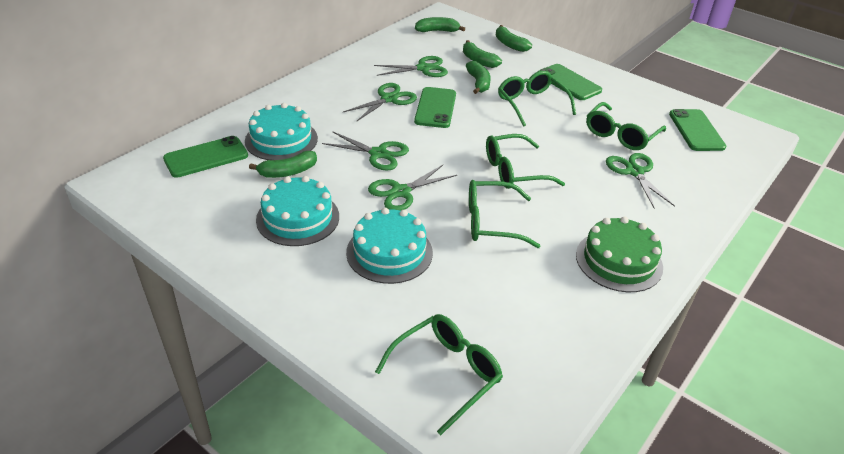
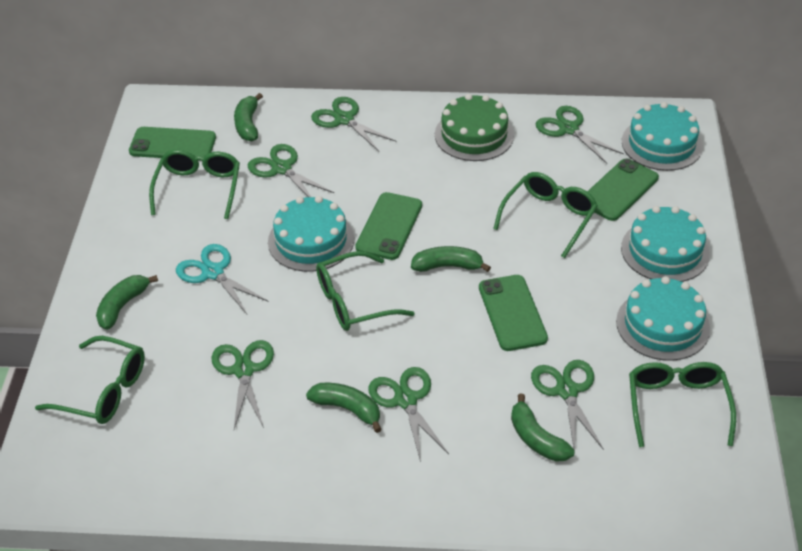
green scissors: 5 -> 6
turquoise cake: 3 -> 4
turquoise scissors: 0 -> 1

